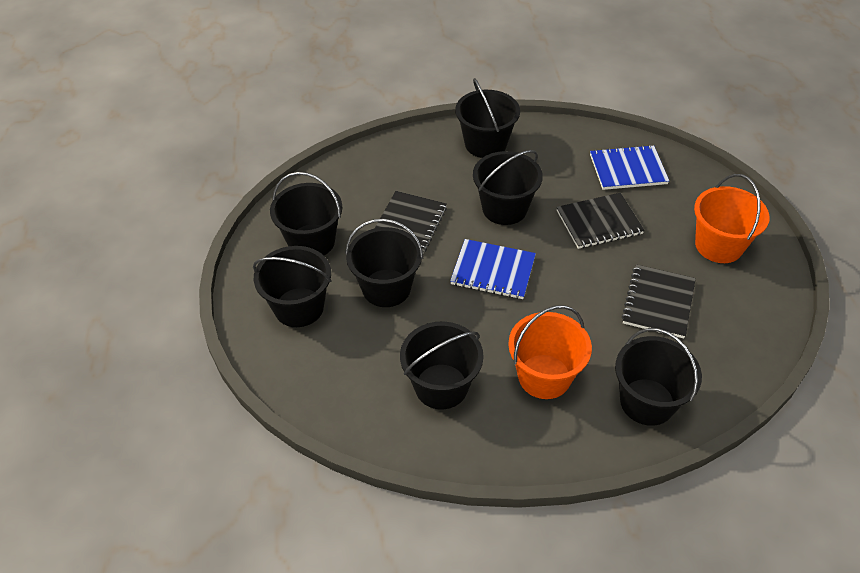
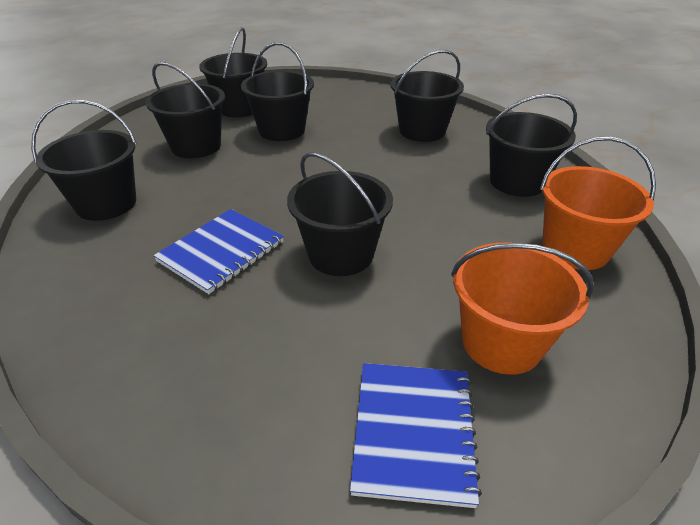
black notebook: 3 -> 0

